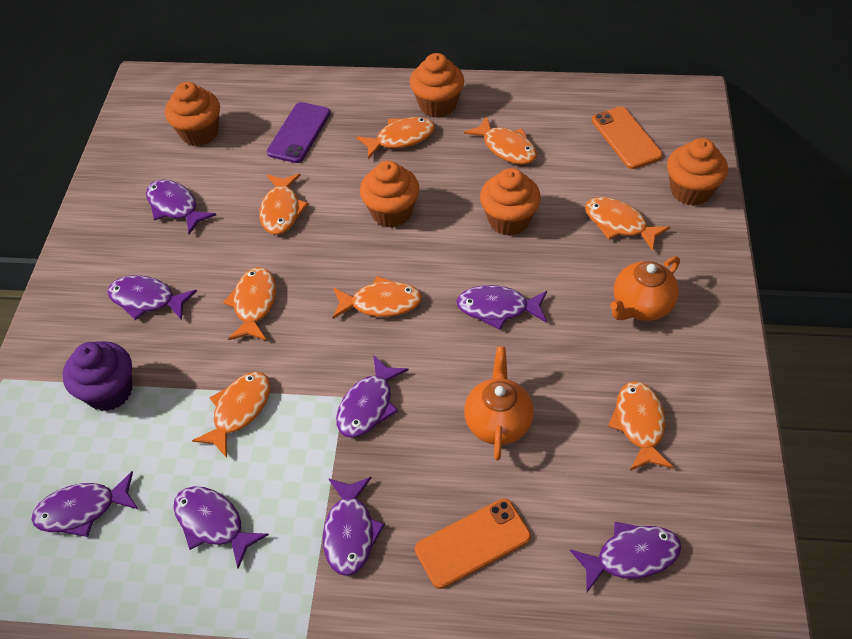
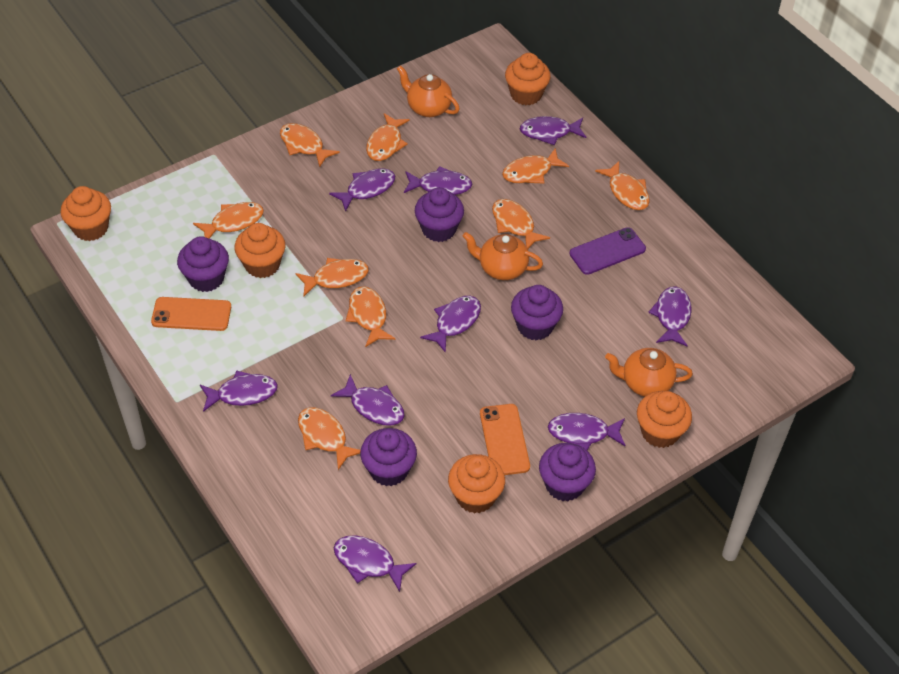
orange fish: 8 -> 9
orange teapot: 2 -> 3
purple cupcake: 1 -> 5
purple fish: 8 -> 9

